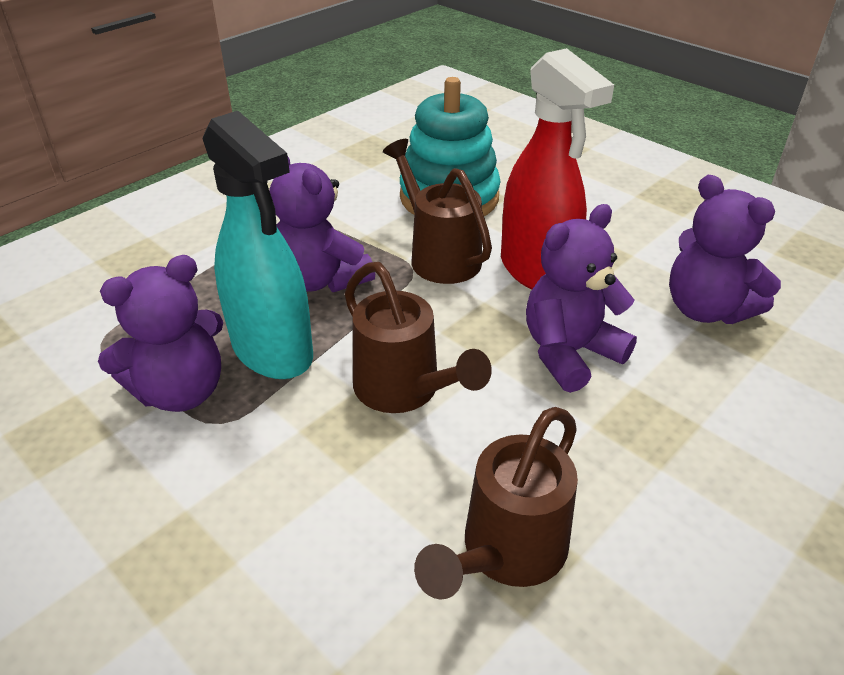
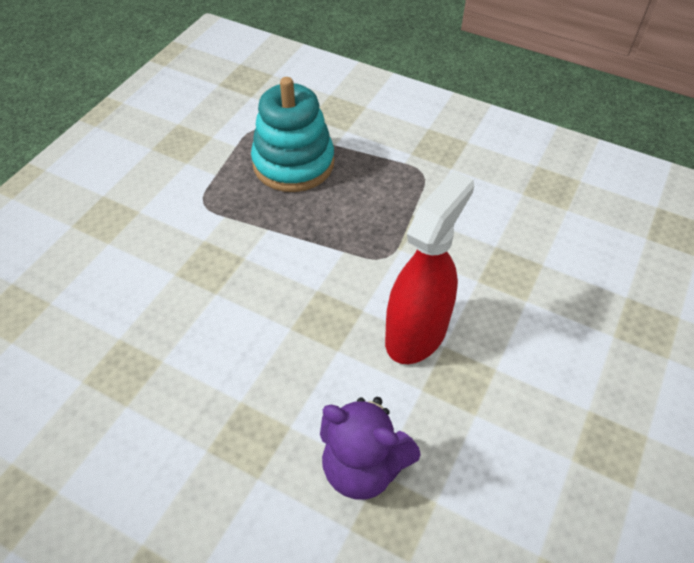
brown watering can: 3 -> 0
purple teddy bear: 4 -> 1
turquoise spray bottle: 1 -> 0

